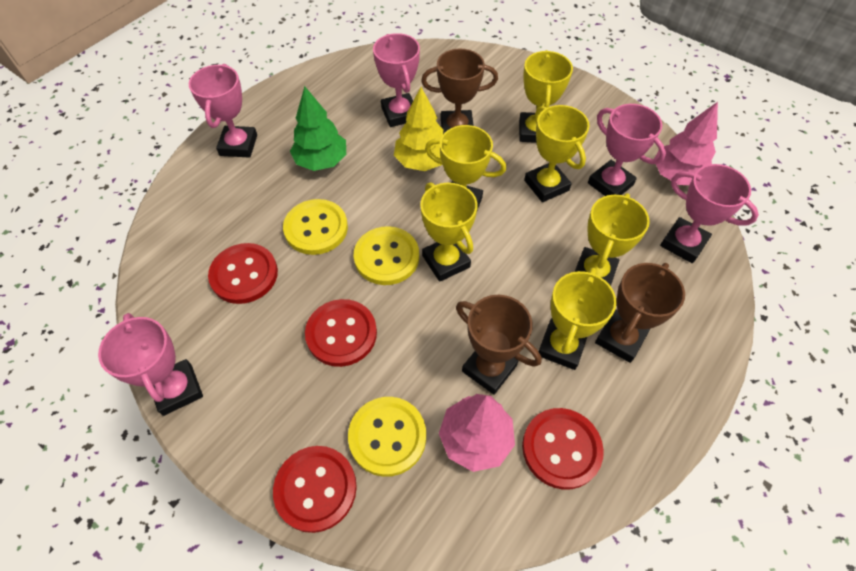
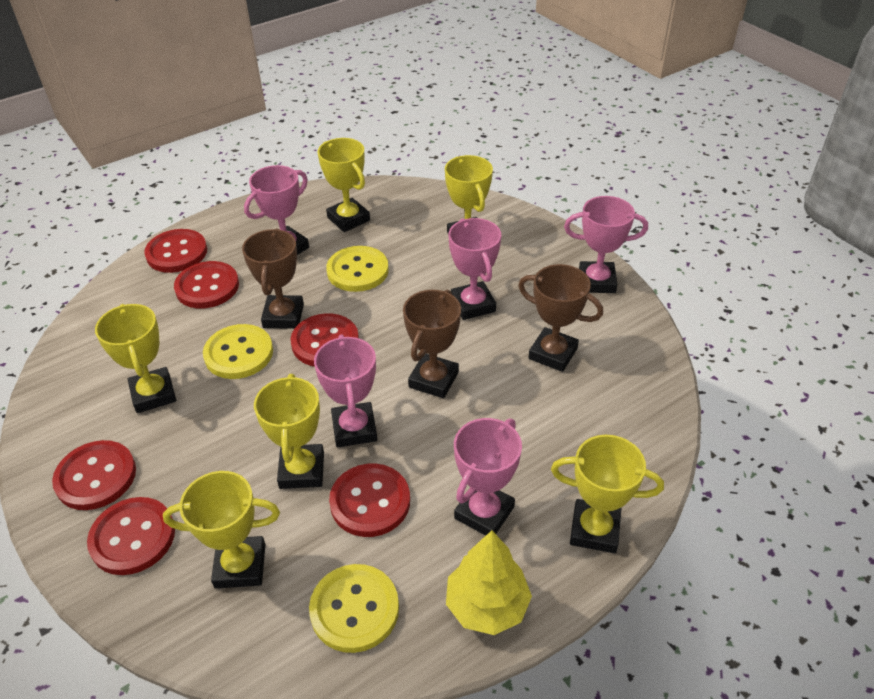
green tree: 1 -> 0
pink tree: 2 -> 0
red button: 4 -> 6

